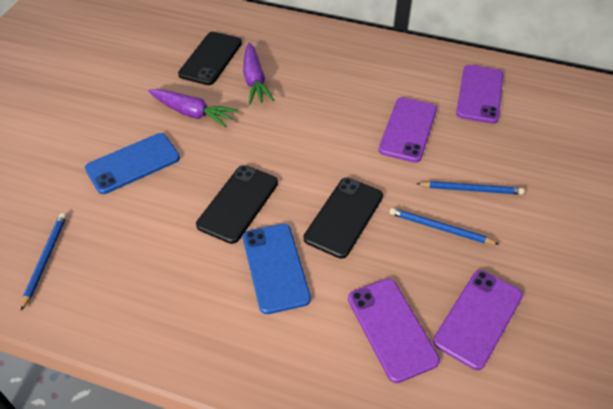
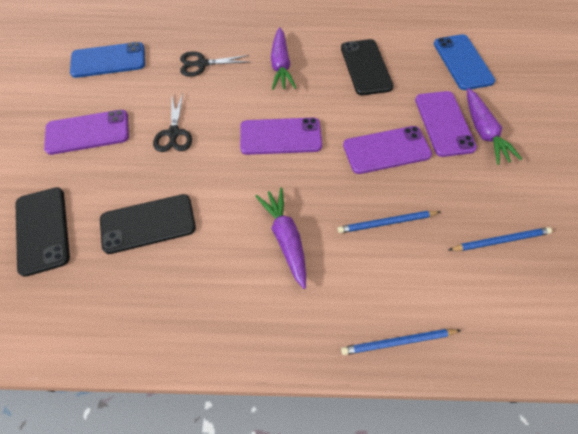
black scissors: 0 -> 2
purple carrot: 2 -> 3

